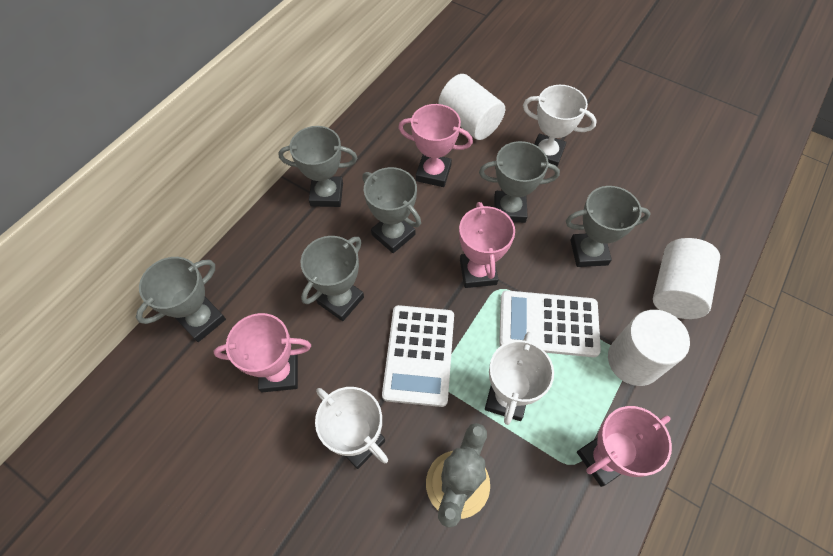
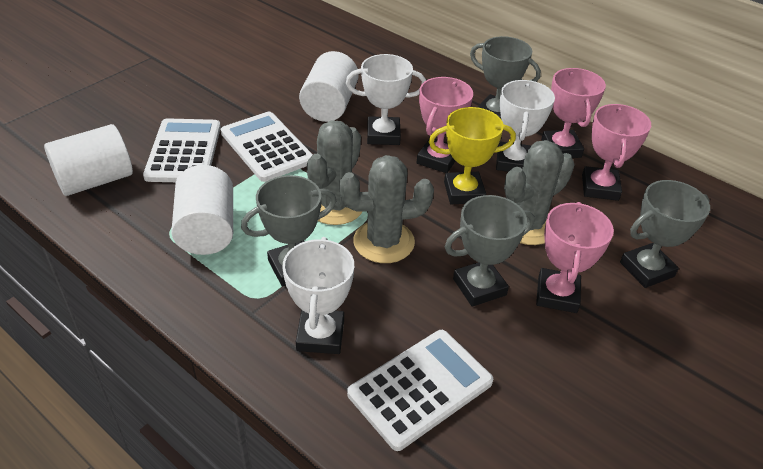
grey cactus: 1 -> 3
grey trophy: 6 -> 4
white calculator: 2 -> 3
yellow trophy: 0 -> 1

